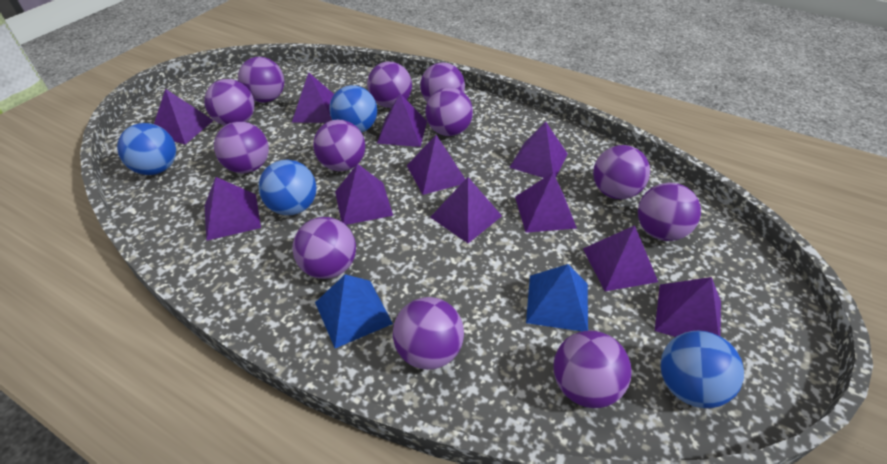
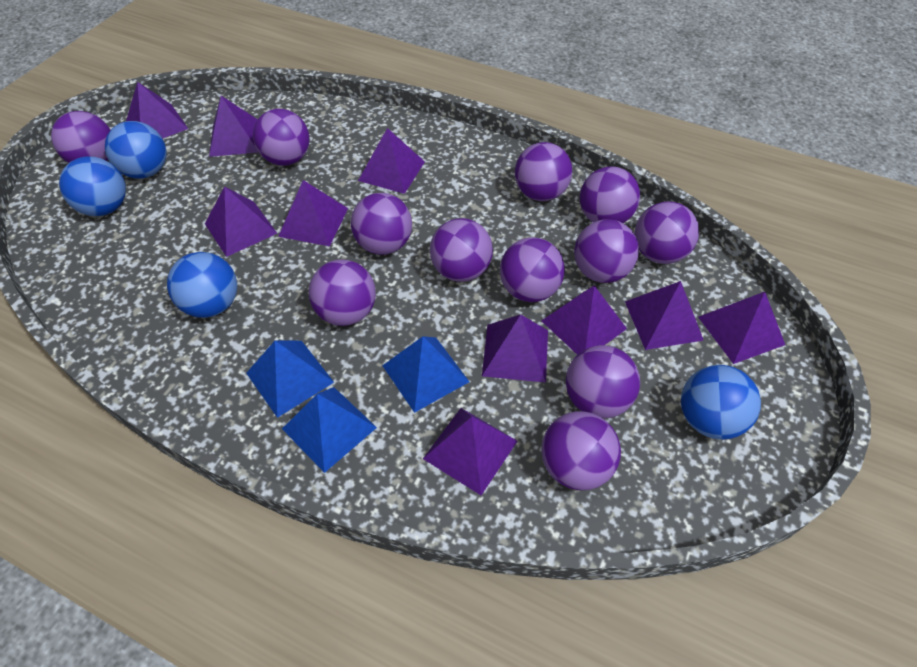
blue pyramid: 2 -> 3
purple pyramid: 11 -> 10

